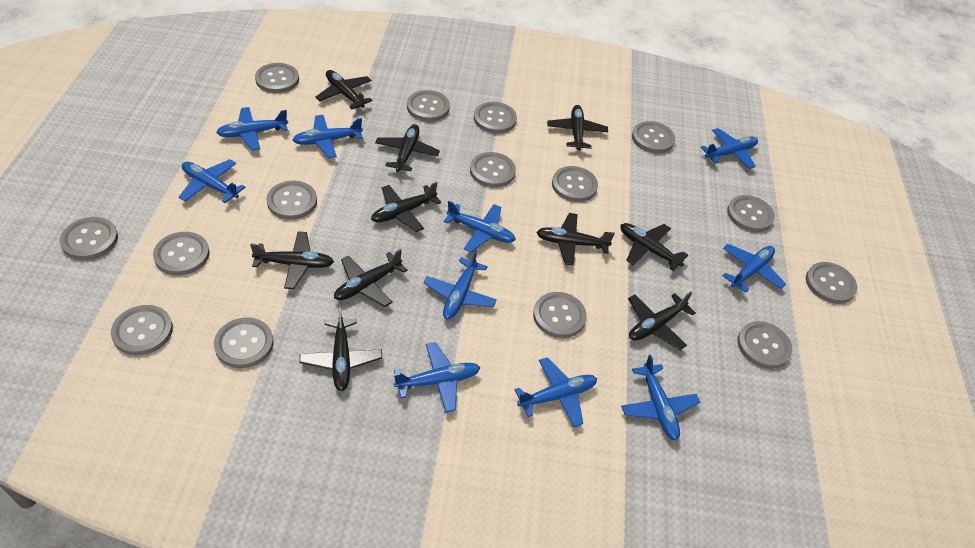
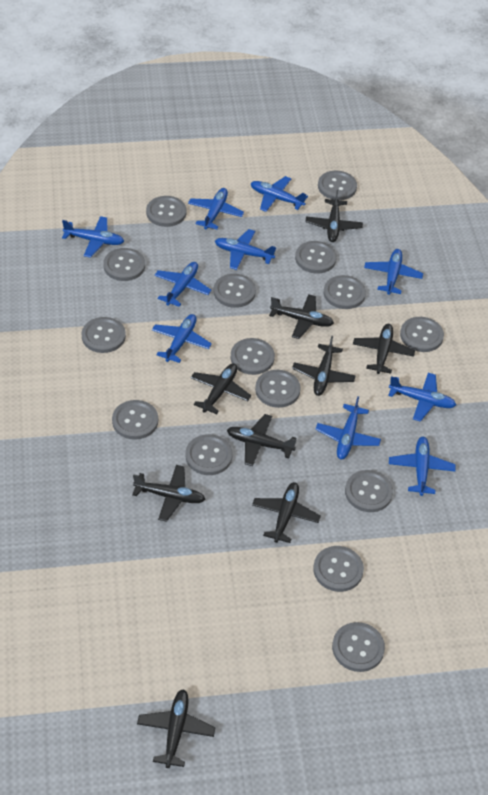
black plane: 10 -> 9

